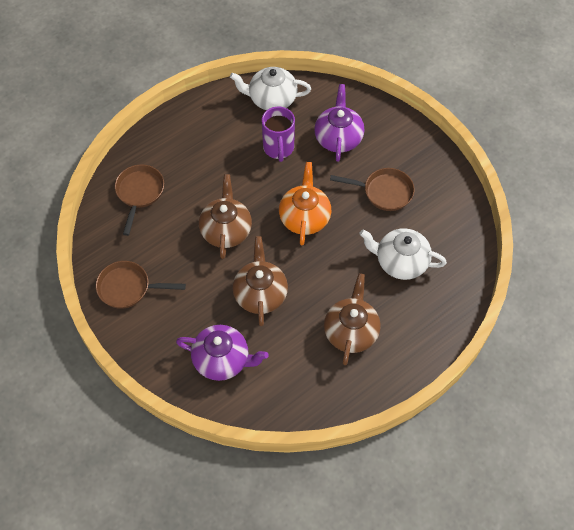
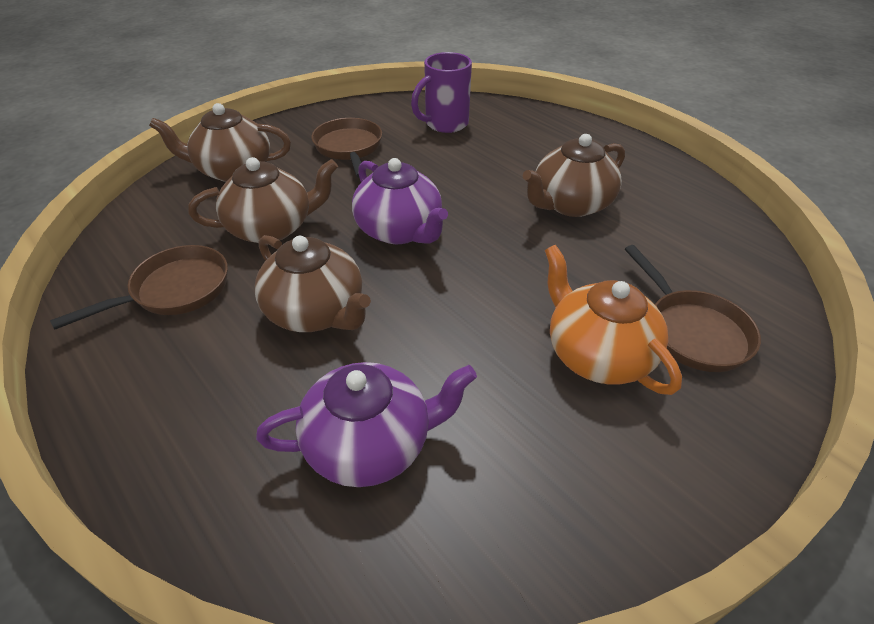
brown teapot: 3 -> 4
white teapot: 2 -> 0

